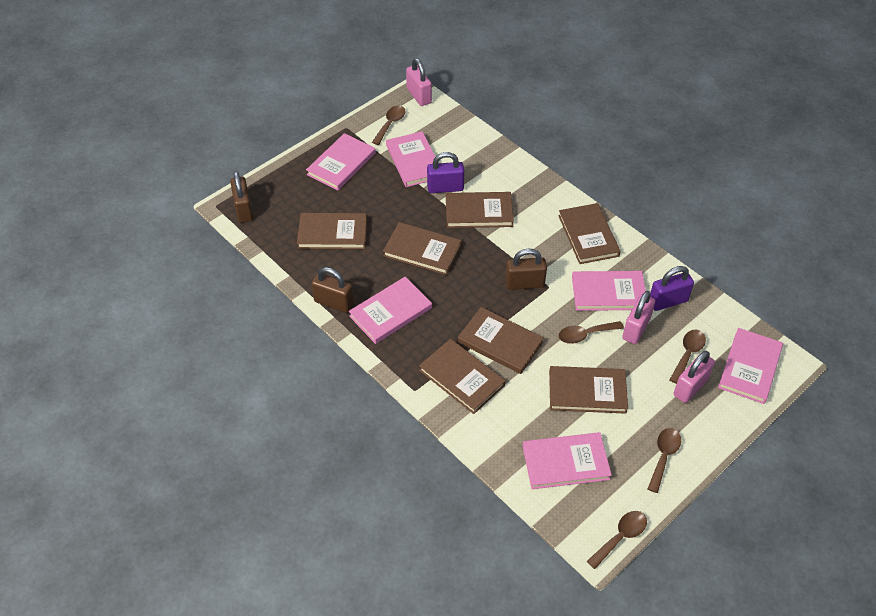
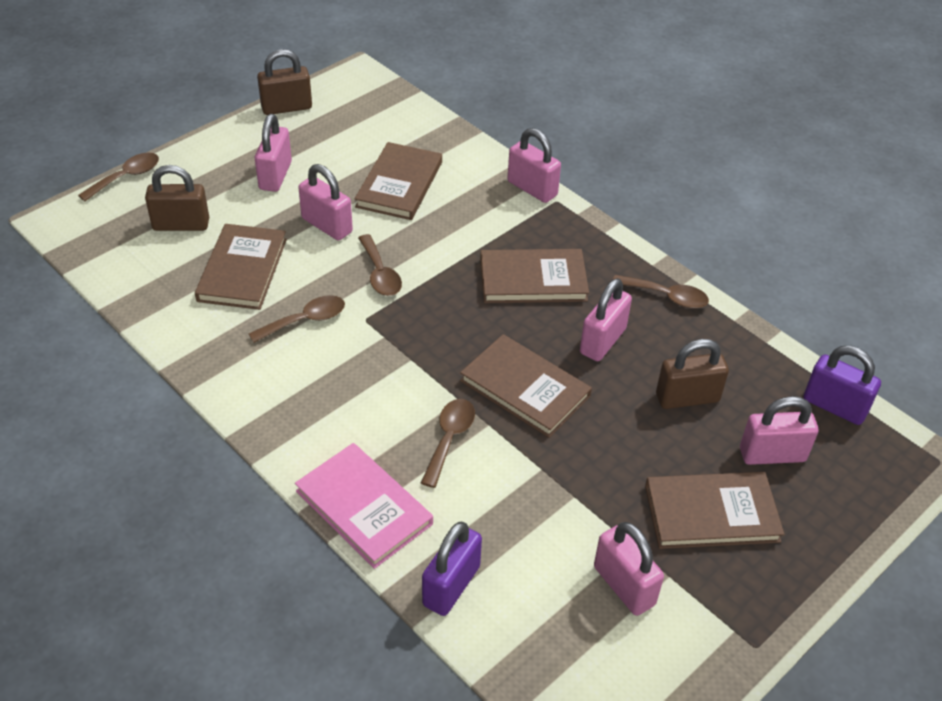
brown book: 7 -> 5
pink book: 6 -> 1
pink padlock: 3 -> 6

